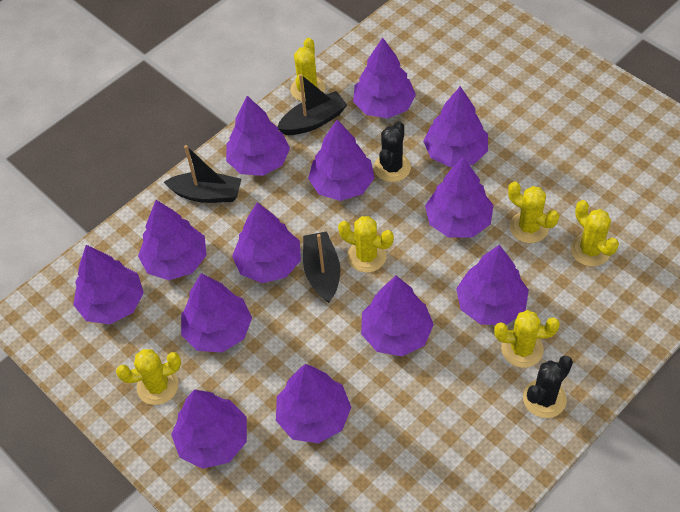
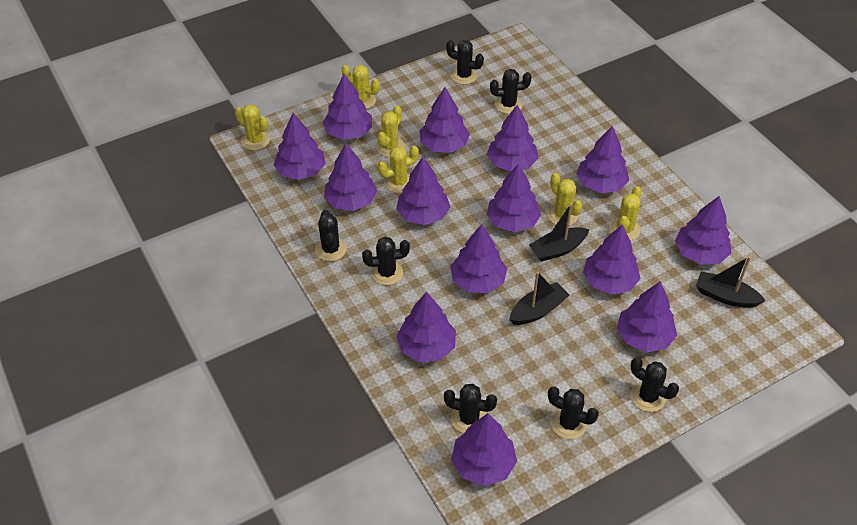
black cactus: 2 -> 7
purple tree: 13 -> 14

